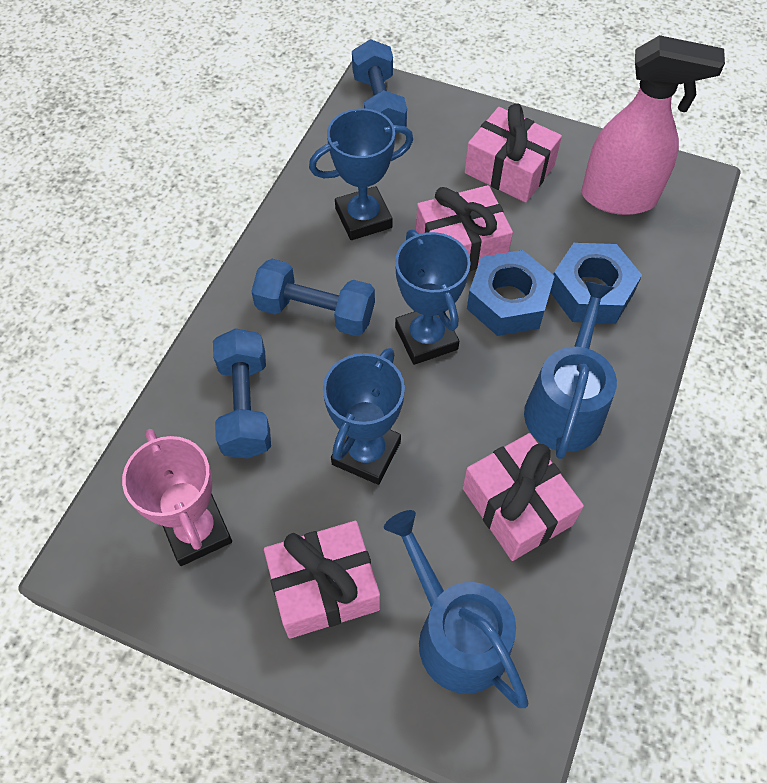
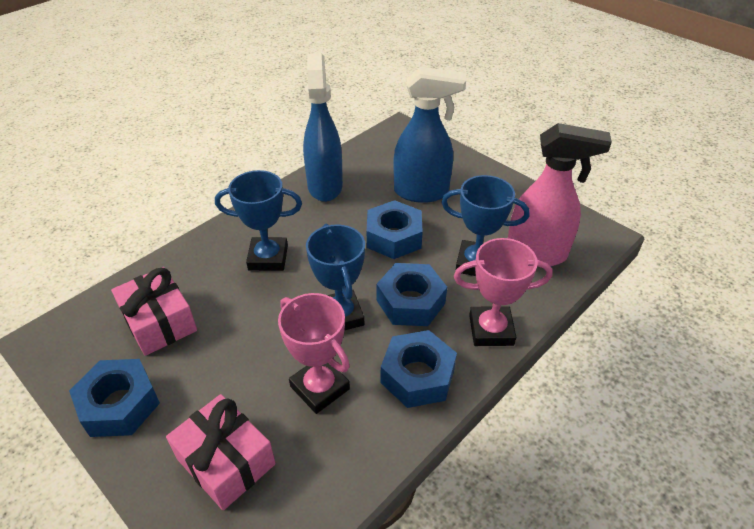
blue dumbbell: 3 -> 0
blue nut: 2 -> 4
blue spray bottle: 0 -> 2
blue watering can: 2 -> 0
pink gift: 4 -> 2
pink trophy: 1 -> 2

